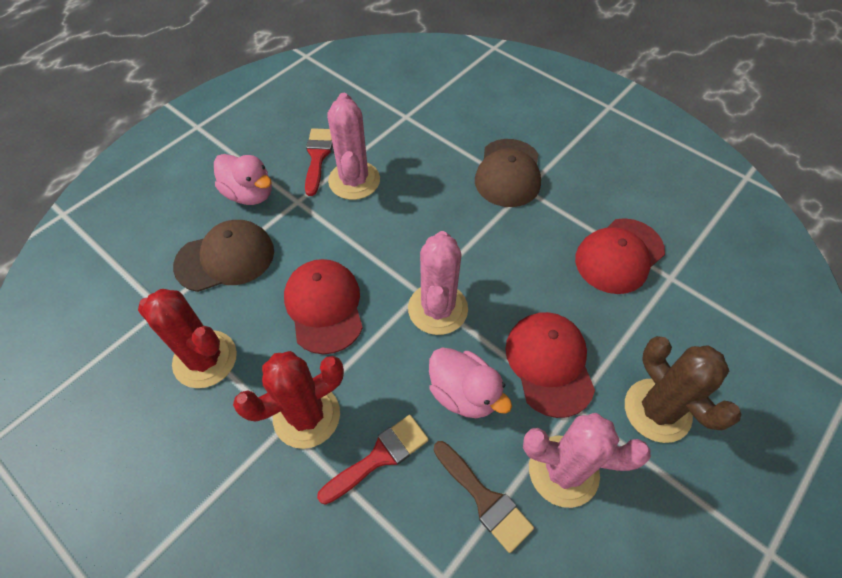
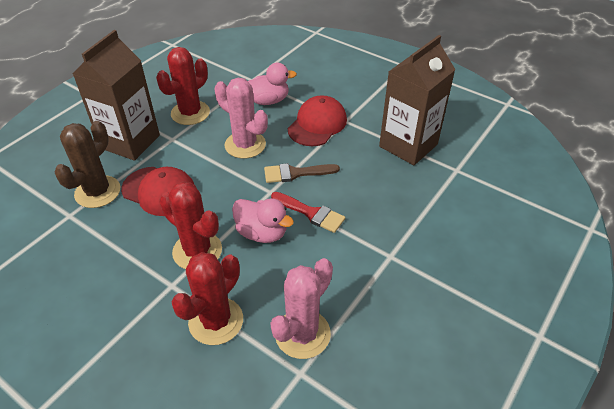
brown cap: 2 -> 0
brown carton: 0 -> 2
pink cactus: 3 -> 2
red brush: 2 -> 1
red cactus: 2 -> 3
red cap: 3 -> 2

